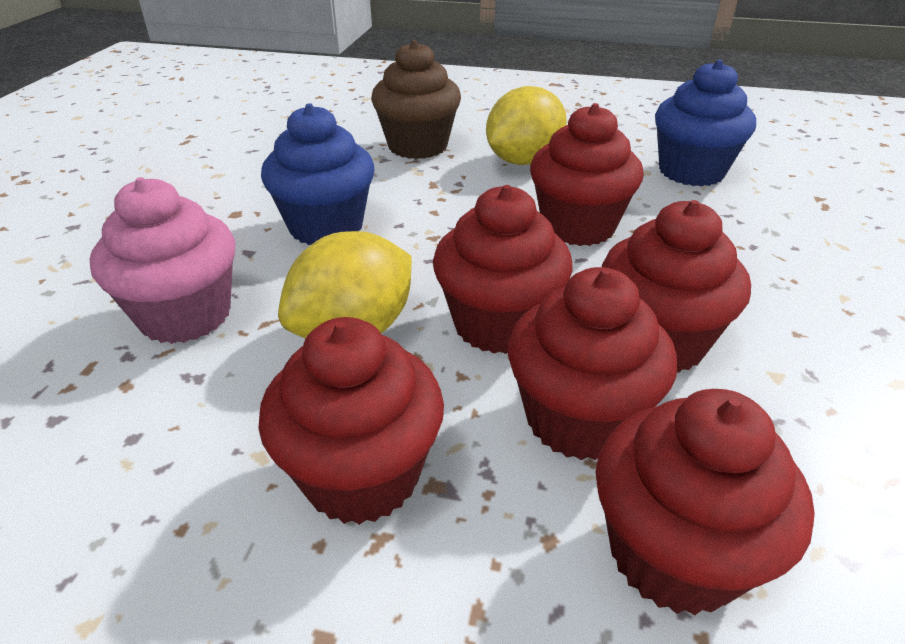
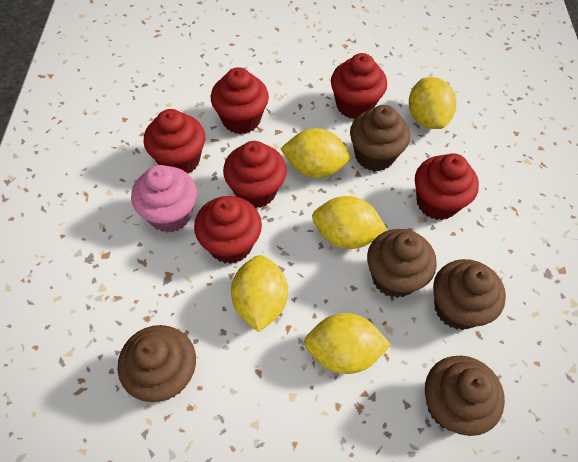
blue cupcake: 2 -> 0
brown cupcake: 1 -> 5
yellow lemon: 2 -> 5

